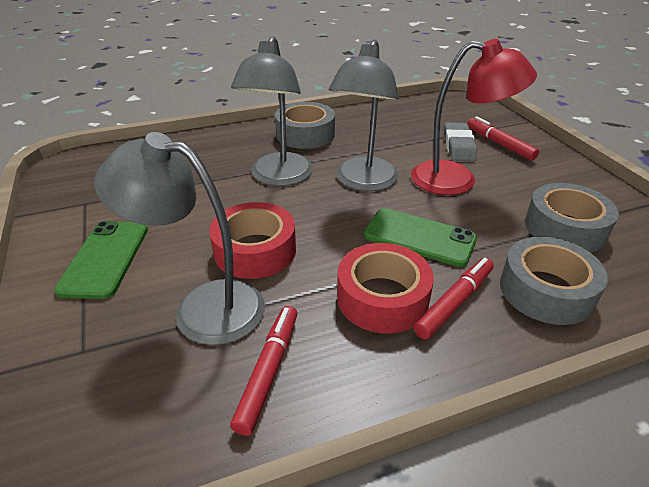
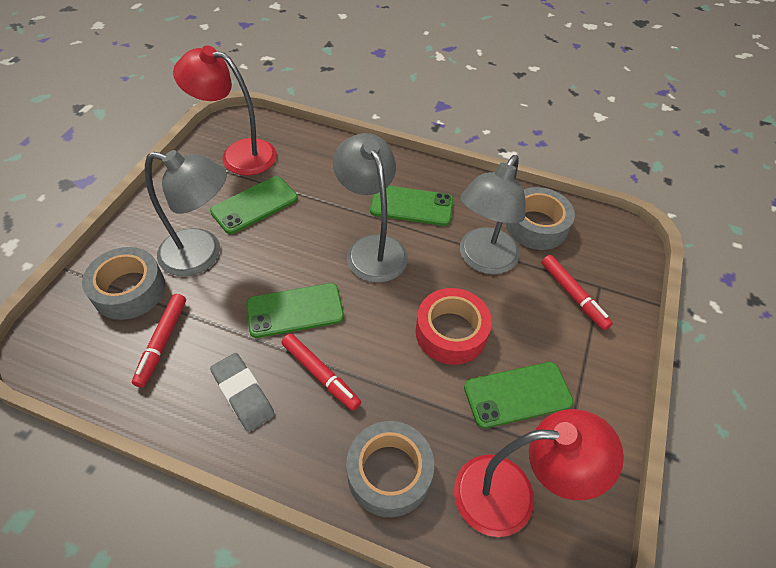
green phone: 2 -> 4
red lamp: 1 -> 2
red tape: 2 -> 1

